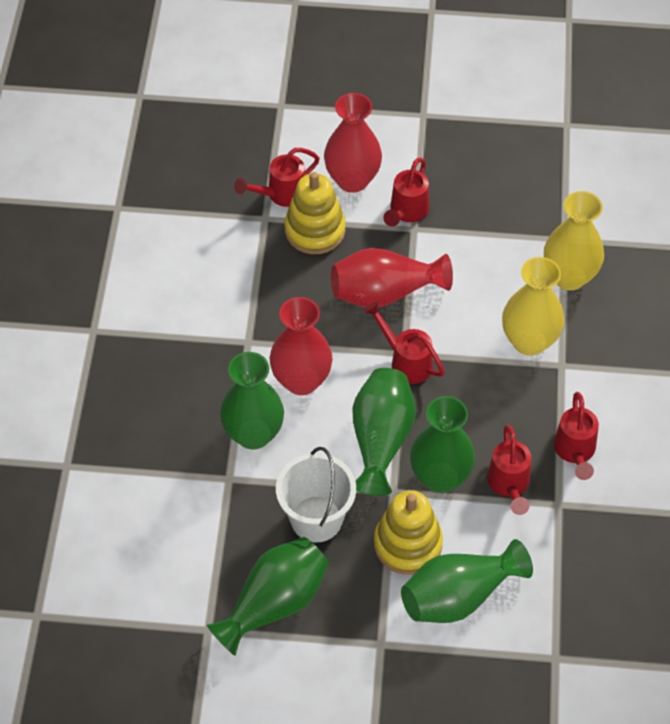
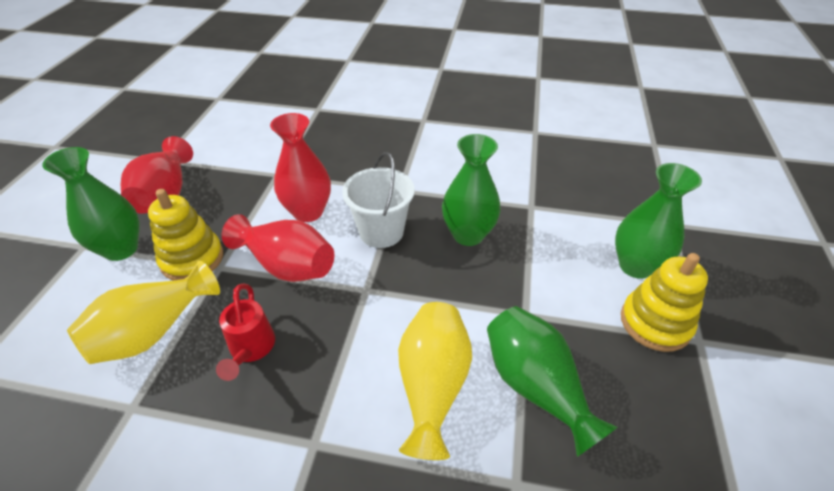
green vase: 5 -> 4
red watering can: 5 -> 1

